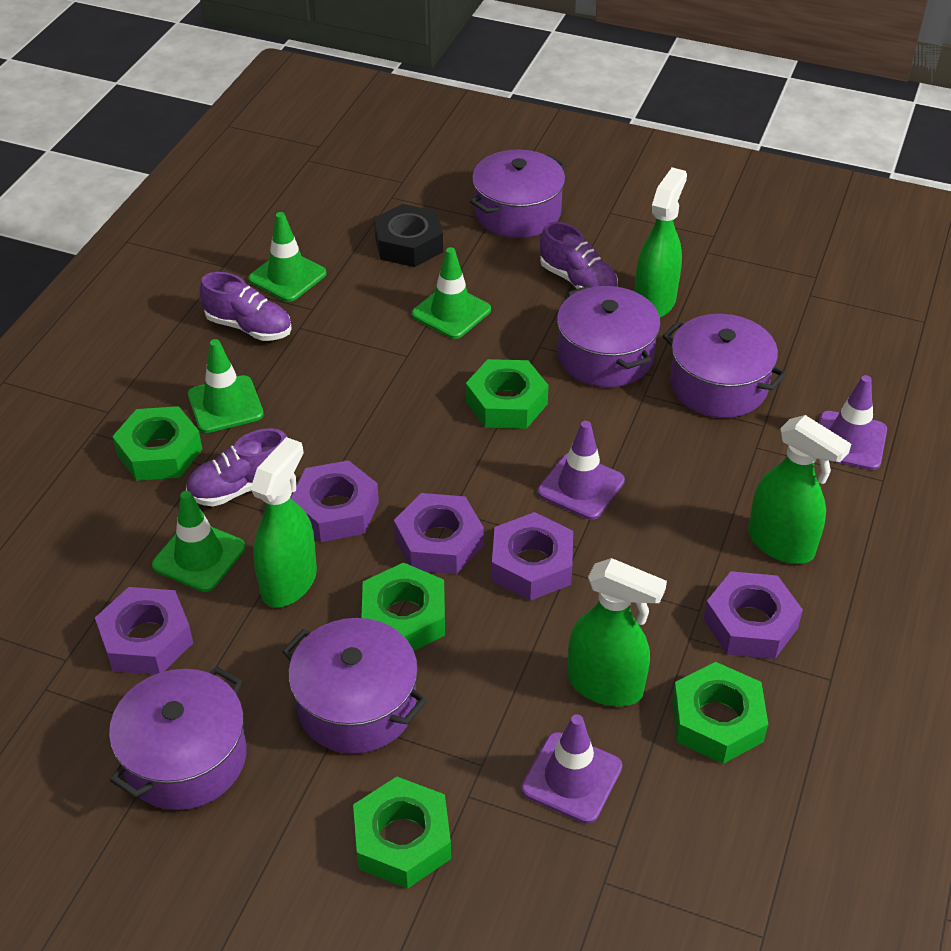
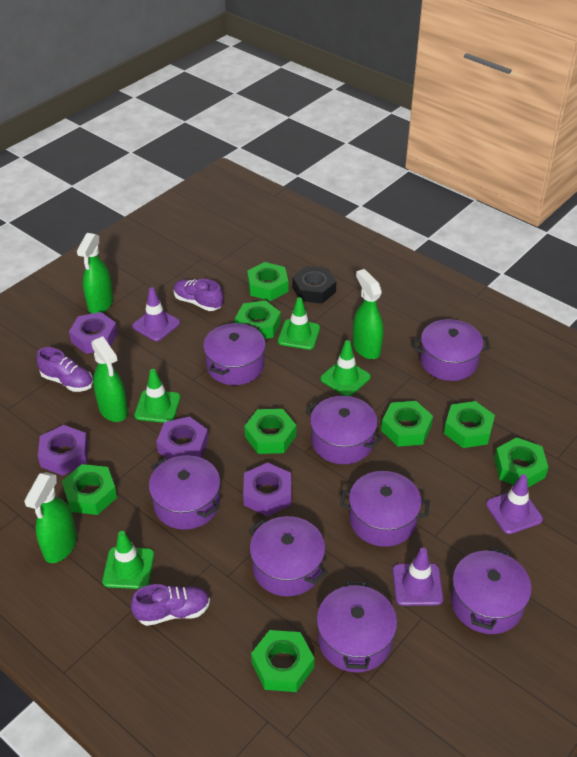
green nut: 5 -> 8
purple nut: 5 -> 4
purple pot: 5 -> 8

